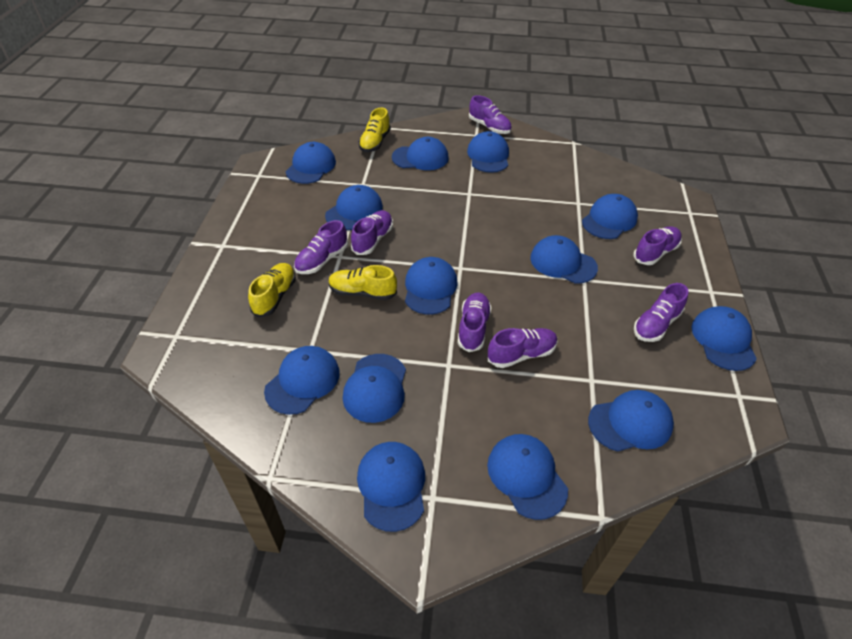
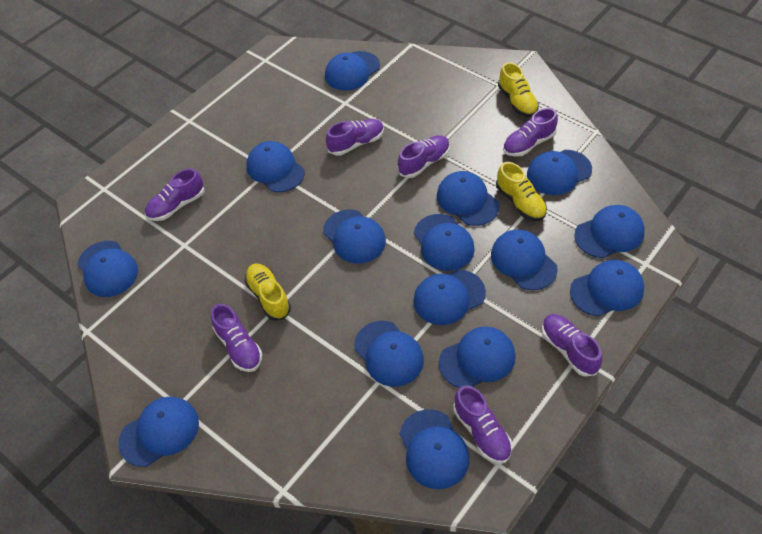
blue cap: 13 -> 15

